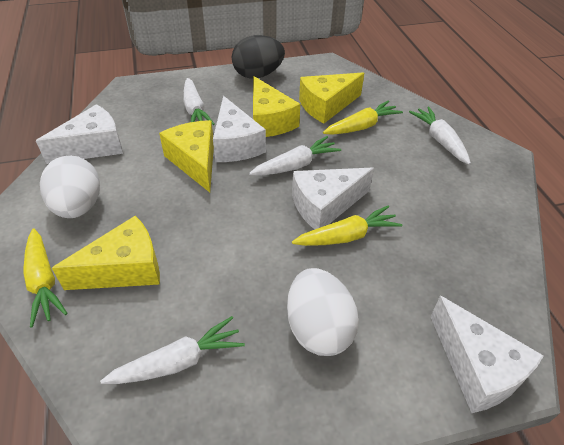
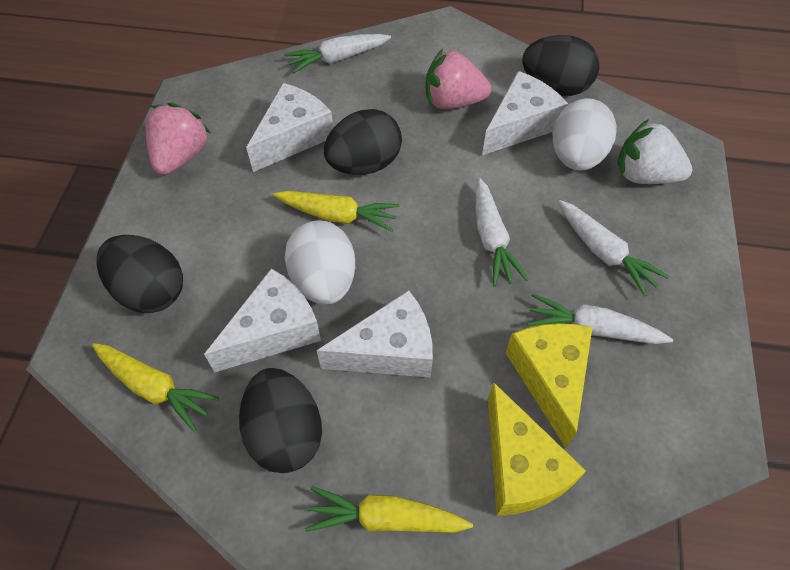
black egg: 1 -> 4
pink strawberry: 0 -> 2
white strawberry: 0 -> 1
yellow cheese: 4 -> 2

